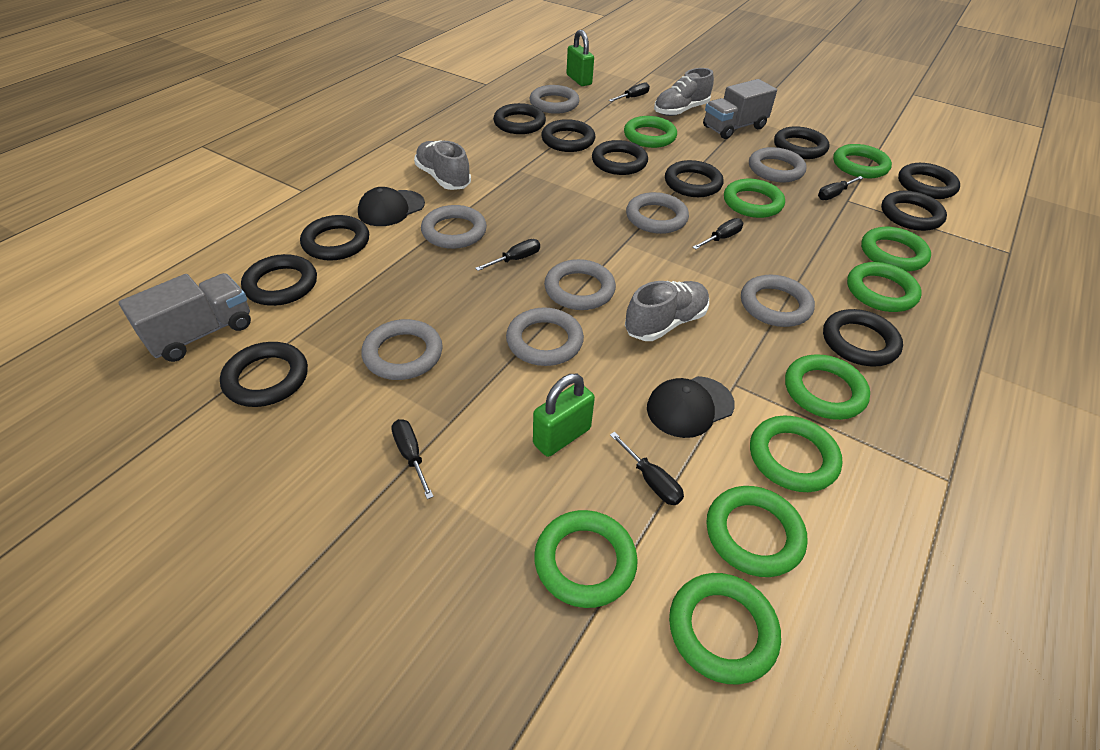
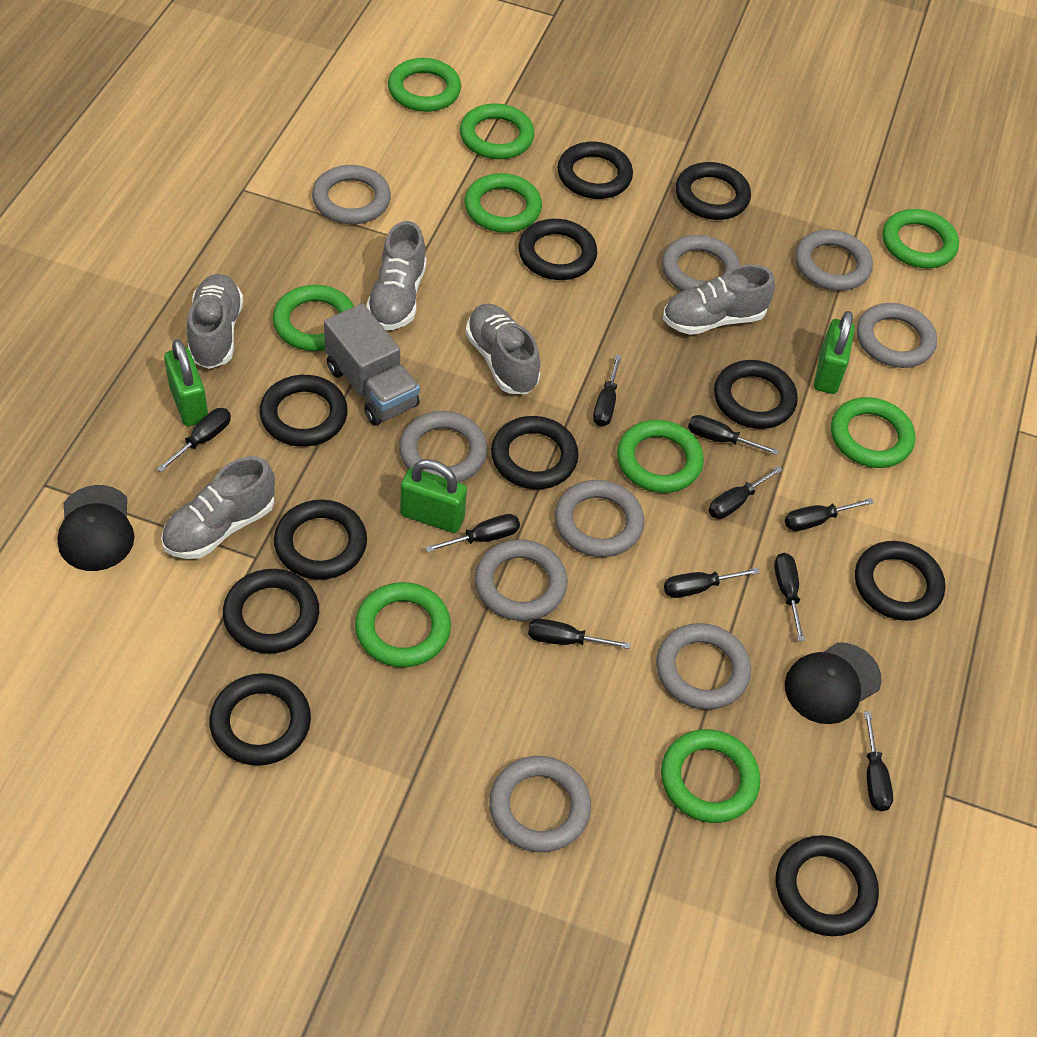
black screwdriver: 6 -> 10
green padlock: 2 -> 3
green ring: 10 -> 9
grey ring: 8 -> 9
grey shoe: 3 -> 5
grey truck: 2 -> 1

